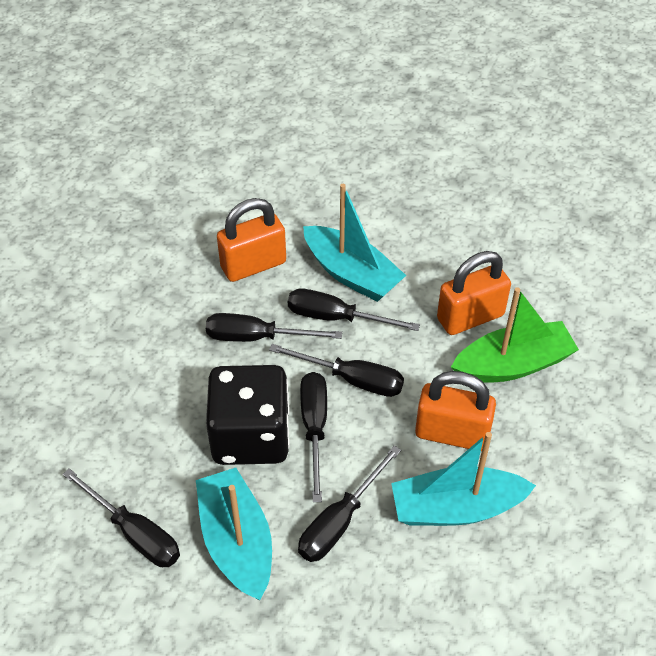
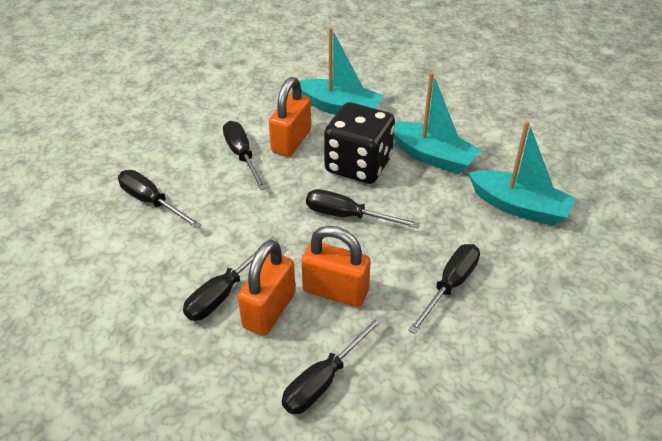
green boat: 1 -> 0

